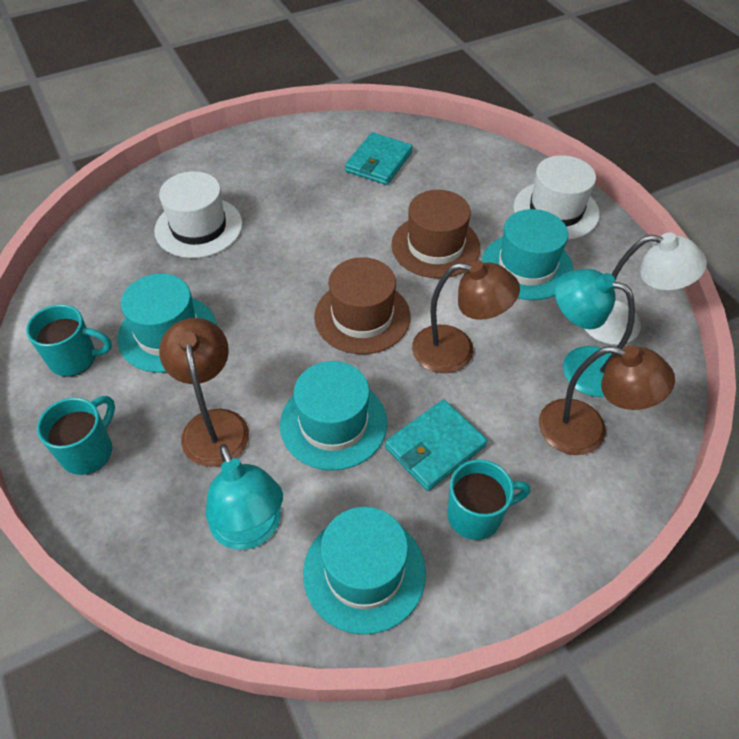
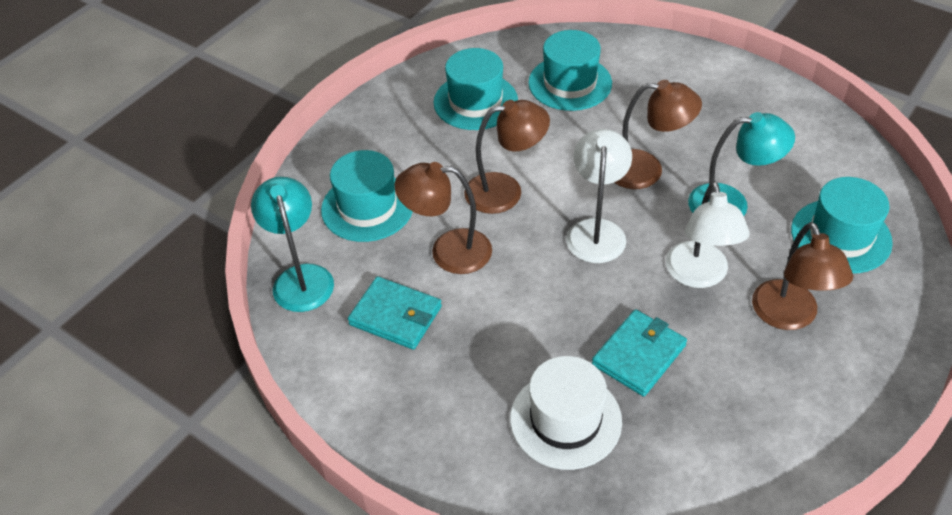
brown hat: 2 -> 0
brown lamp: 3 -> 4
turquoise mug: 3 -> 0
white hat: 2 -> 1
white lamp: 1 -> 2

